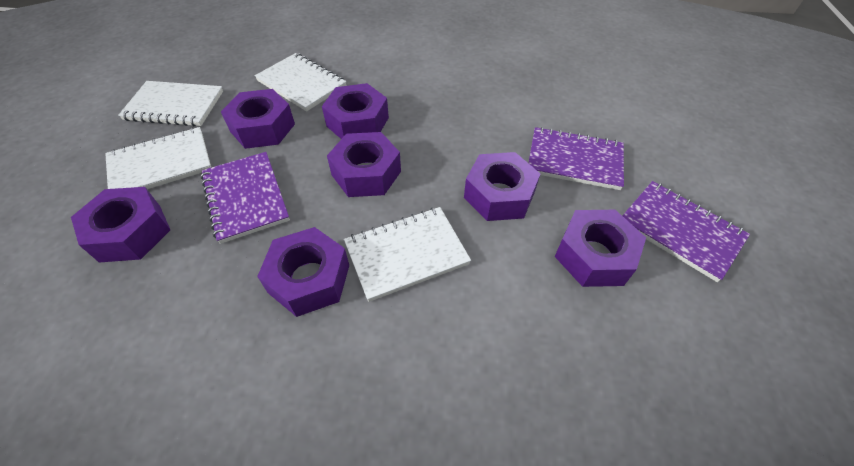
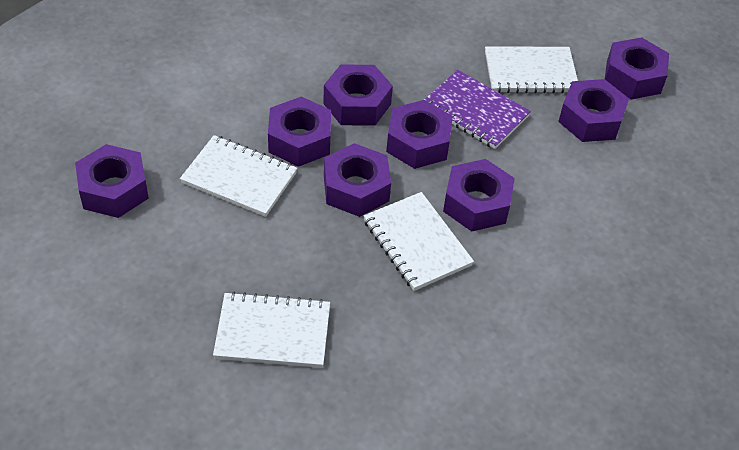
purple notebook: 3 -> 1
purple nut: 7 -> 8

